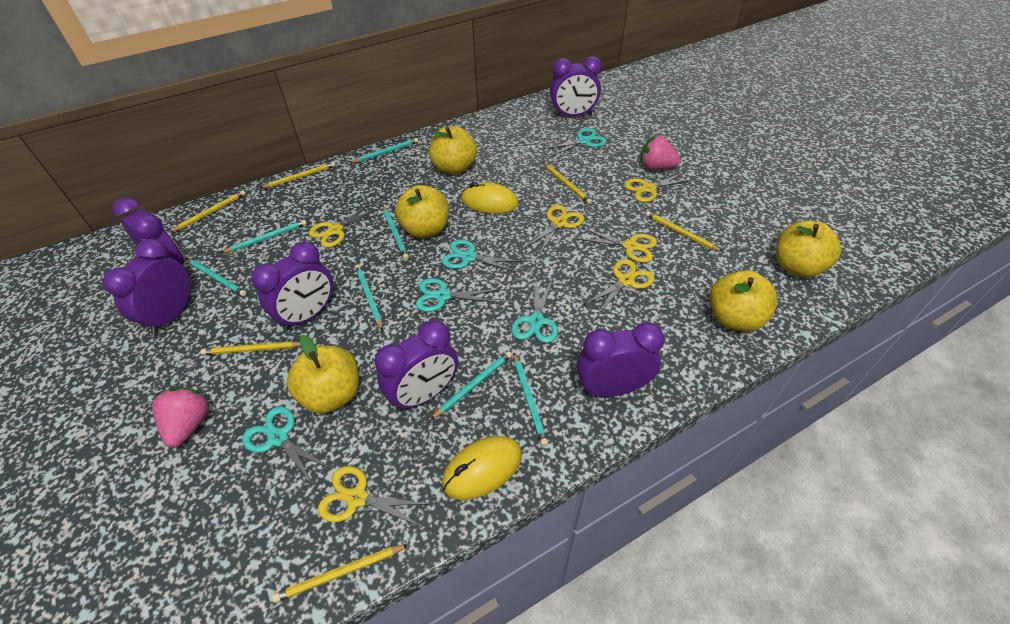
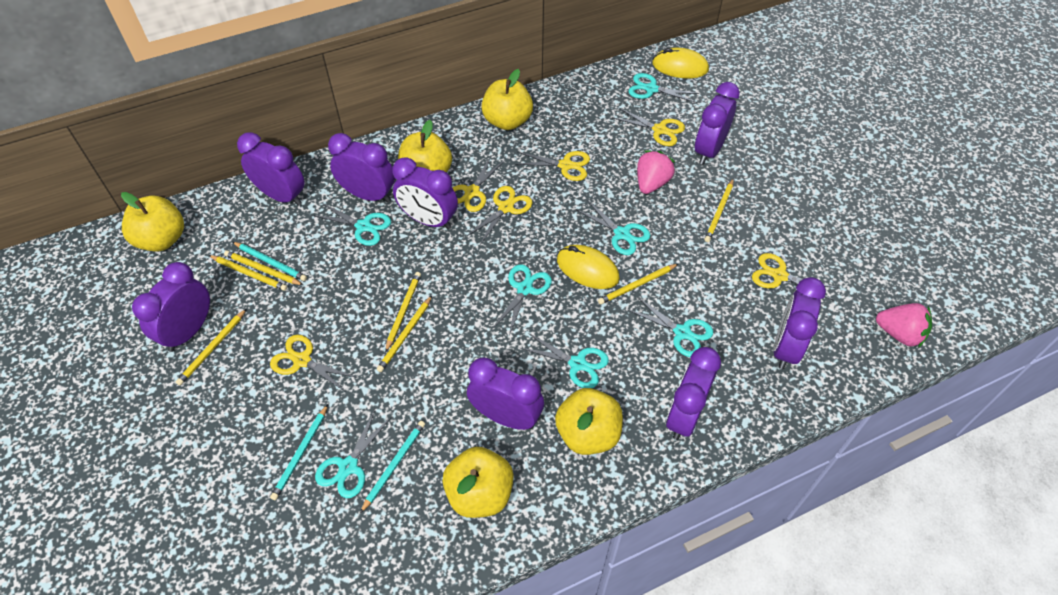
purple clock: 6 -> 8
turquoise pencil: 7 -> 3
turquoise scissors: 5 -> 7
yellow pencil: 6 -> 7

